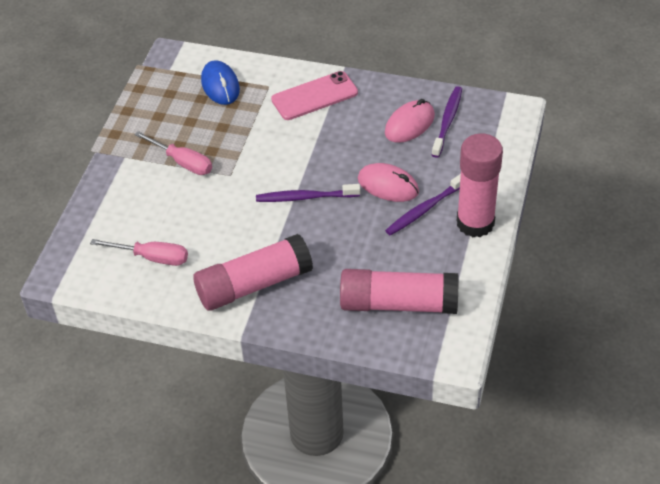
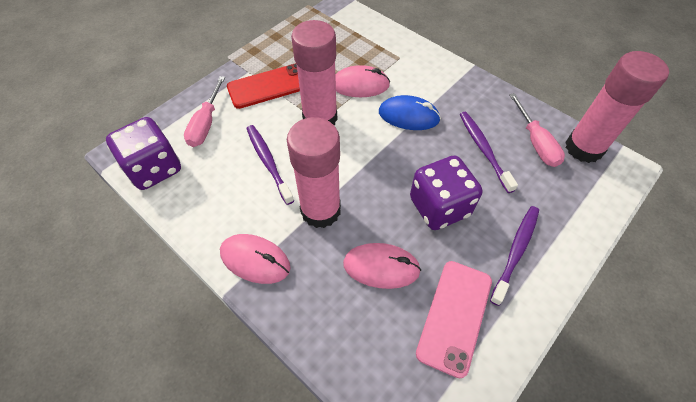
pink mouse: 2 -> 3
purple dice: 0 -> 2
red phone: 0 -> 1

